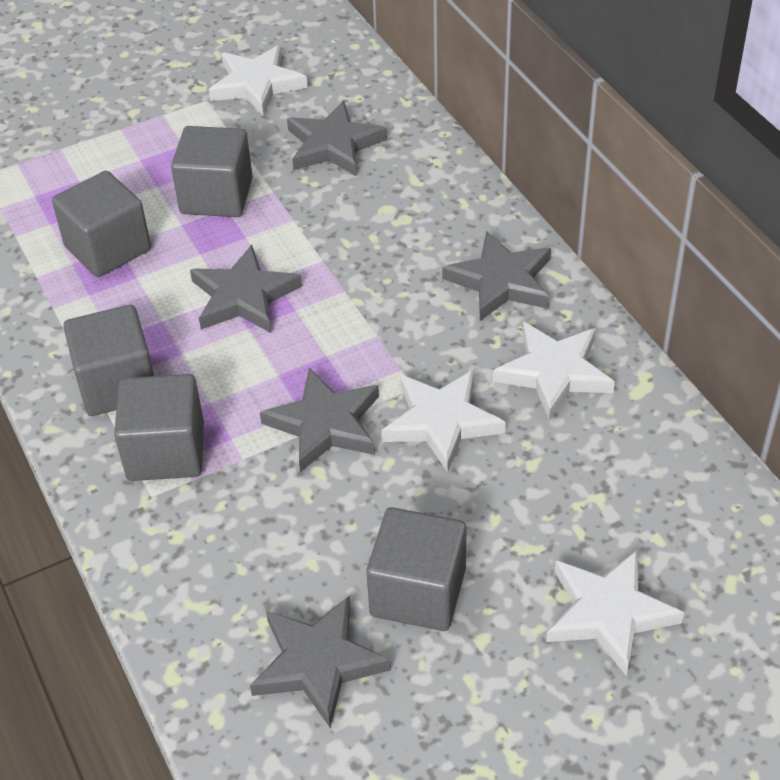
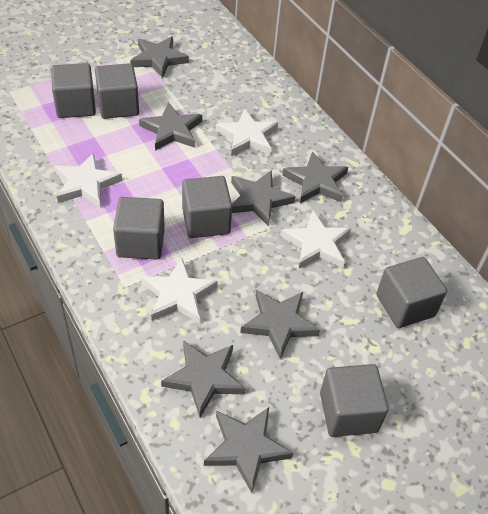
grey cube: 5 -> 6
grey star: 5 -> 7

